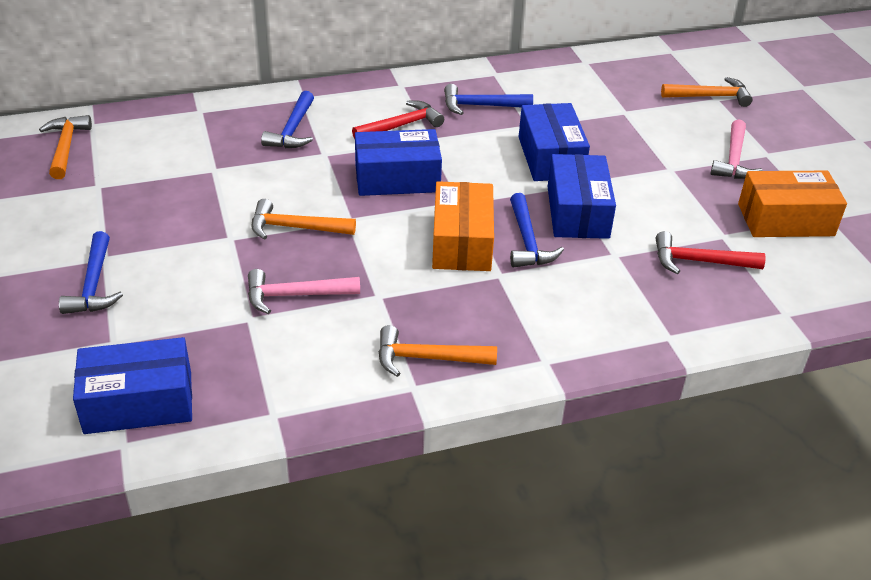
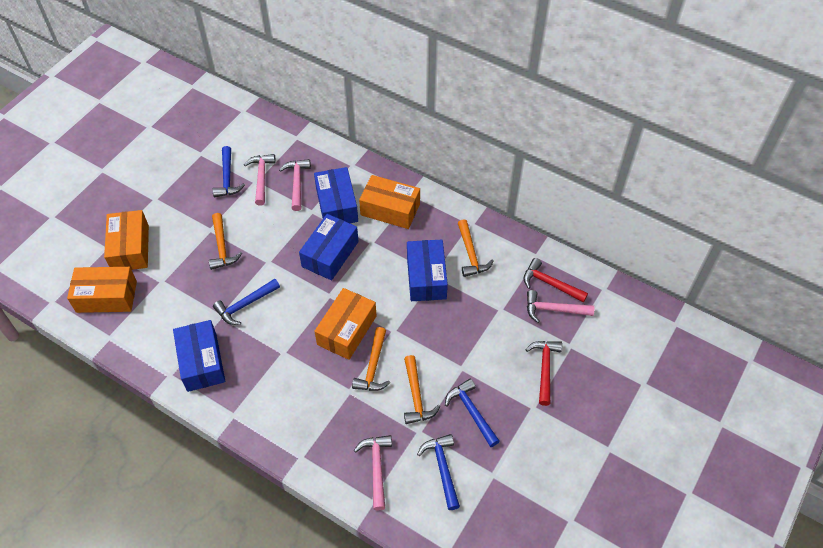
orange box: 2 -> 4
pink hammer: 2 -> 4

